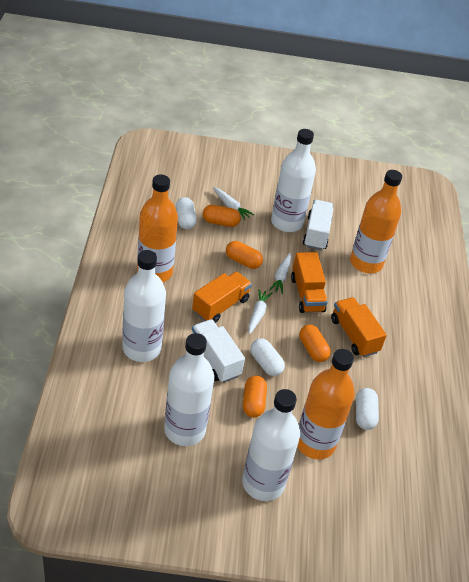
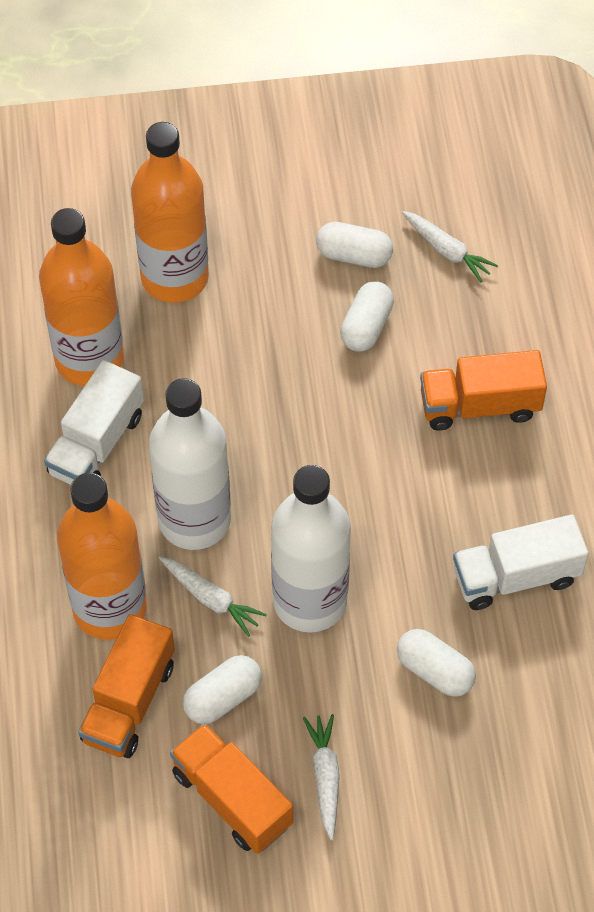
orange capsule: 4 -> 0
white bottle: 4 -> 2
white capsule: 3 -> 4

